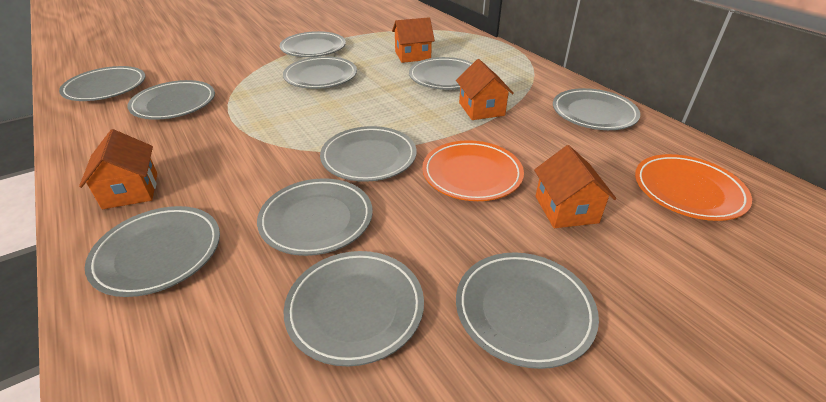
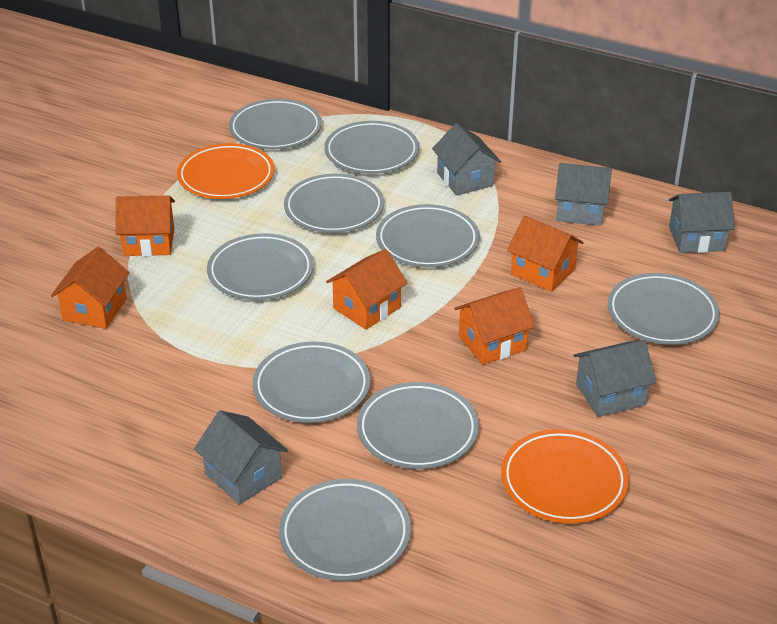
grey house: 0 -> 5
grey plate: 11 -> 9
orange house: 4 -> 5

